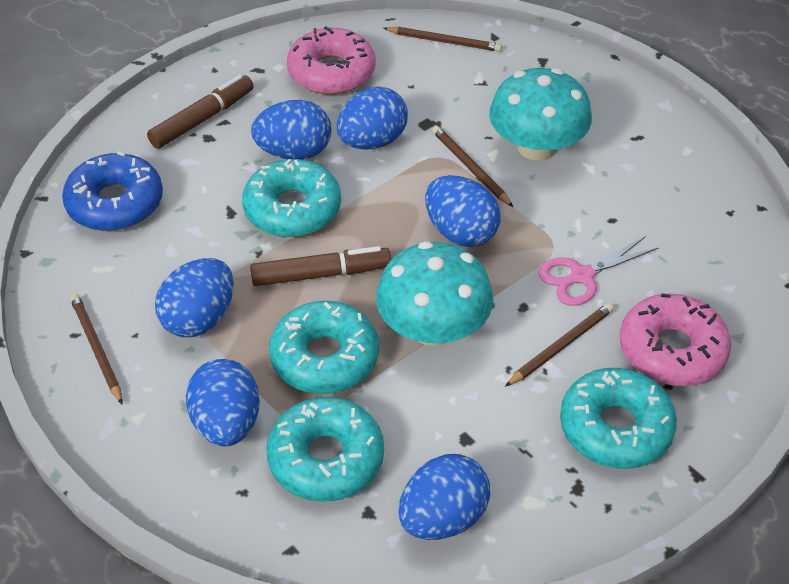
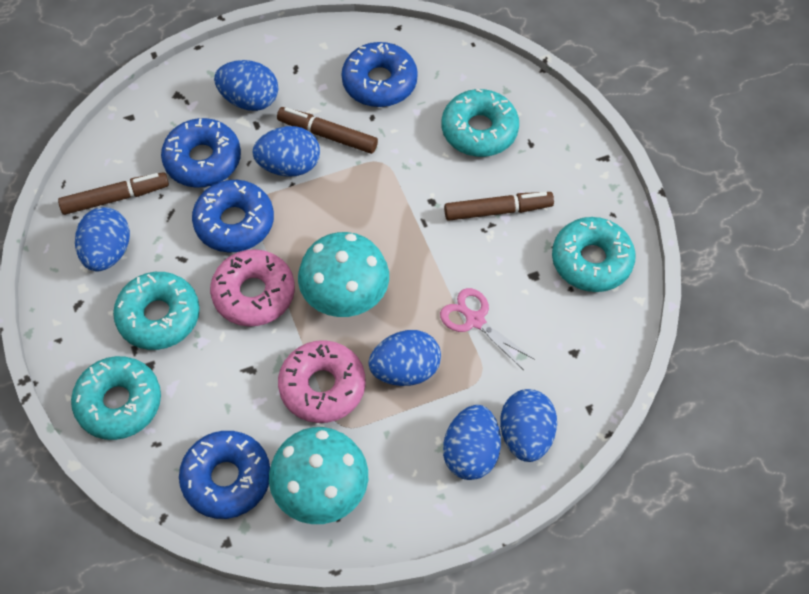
blue donut: 1 -> 4
brown marker: 2 -> 3
brown pencil: 4 -> 0

